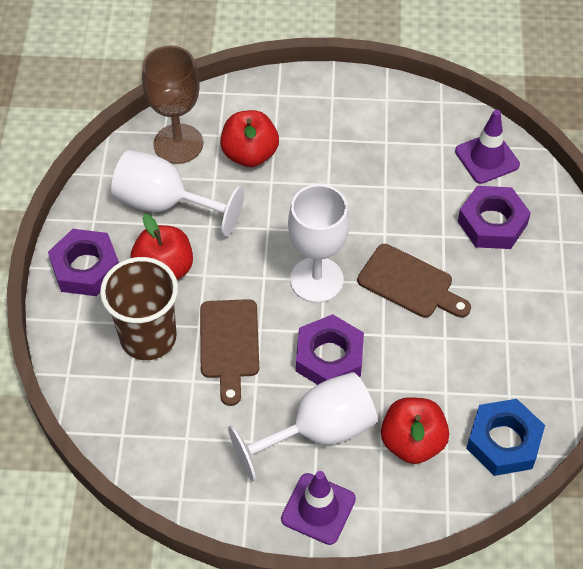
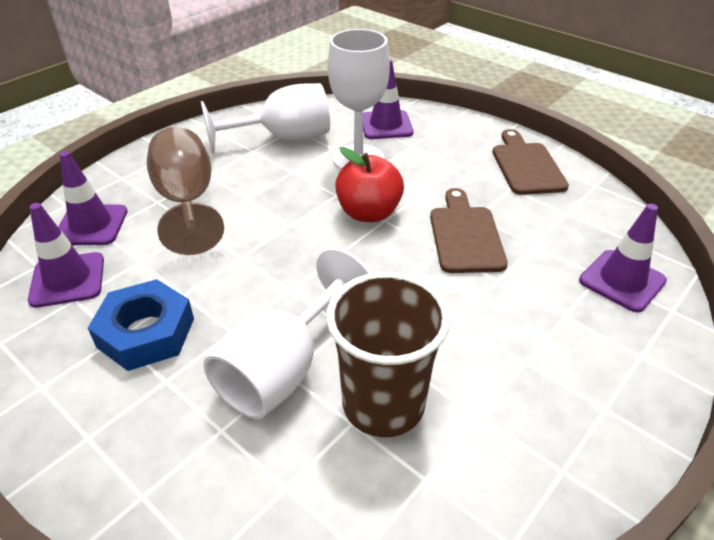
purple nut: 3 -> 0
purple traffic cone: 2 -> 4
red apple: 3 -> 1

